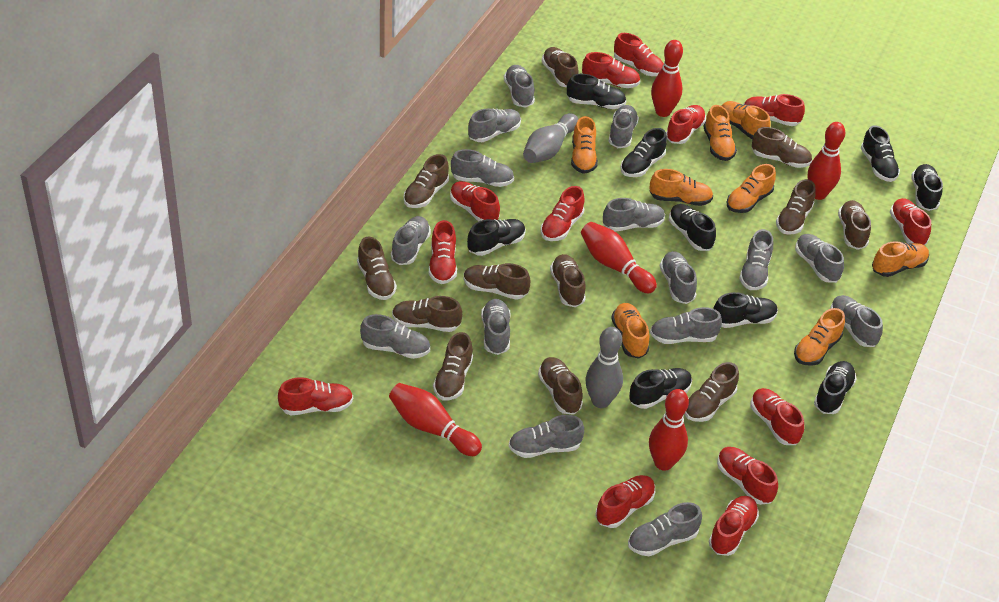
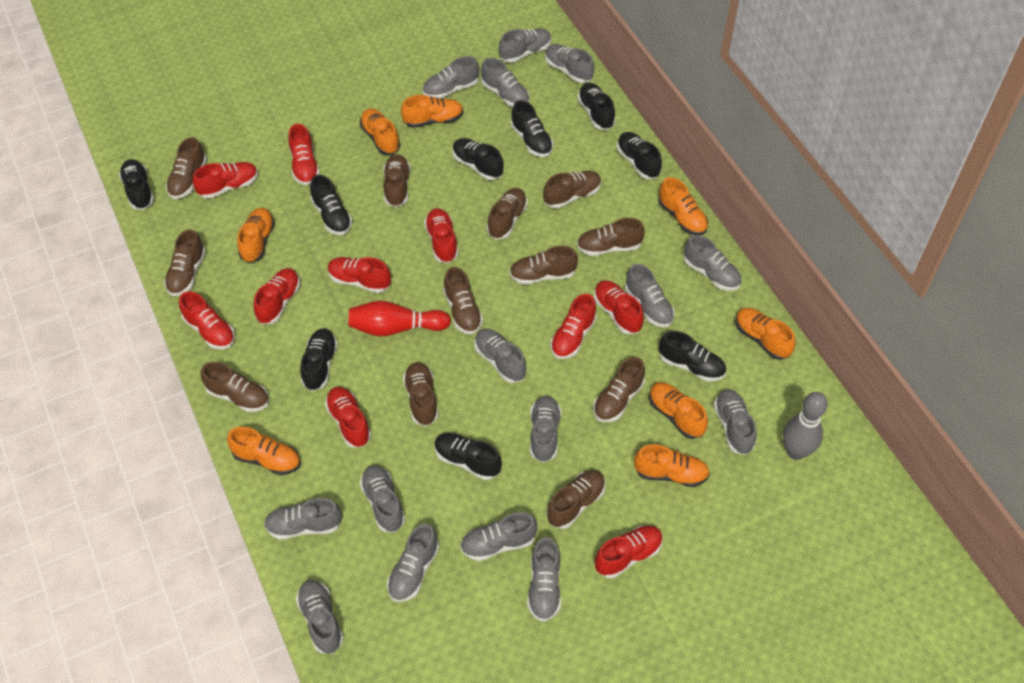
grey bowling pin: 2 -> 1
red bowling pin: 5 -> 1
red shoe: 13 -> 10

